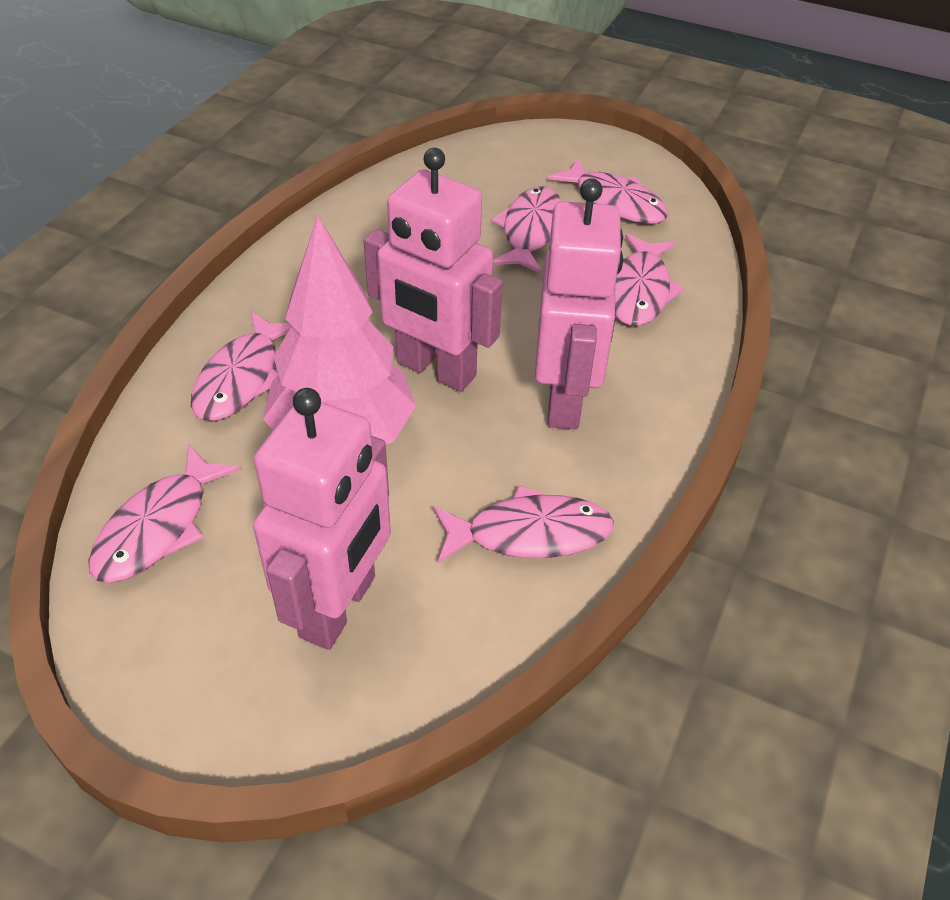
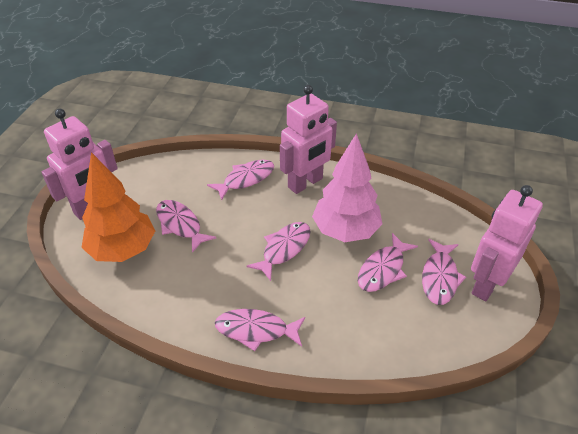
orange tree: 0 -> 1

